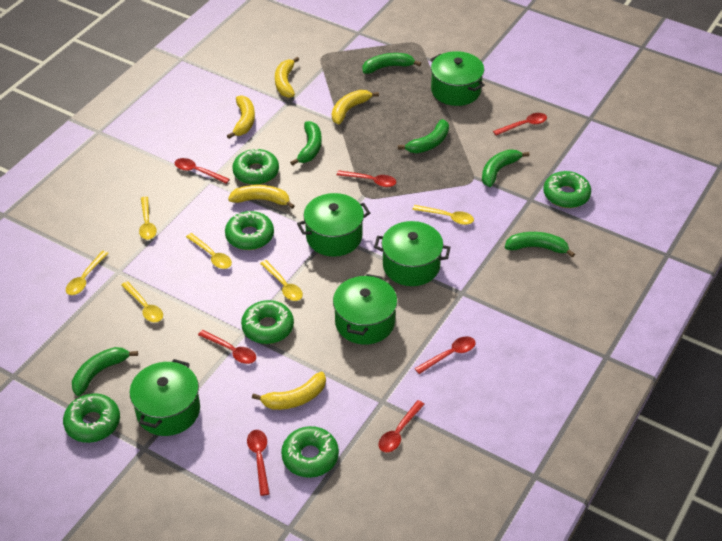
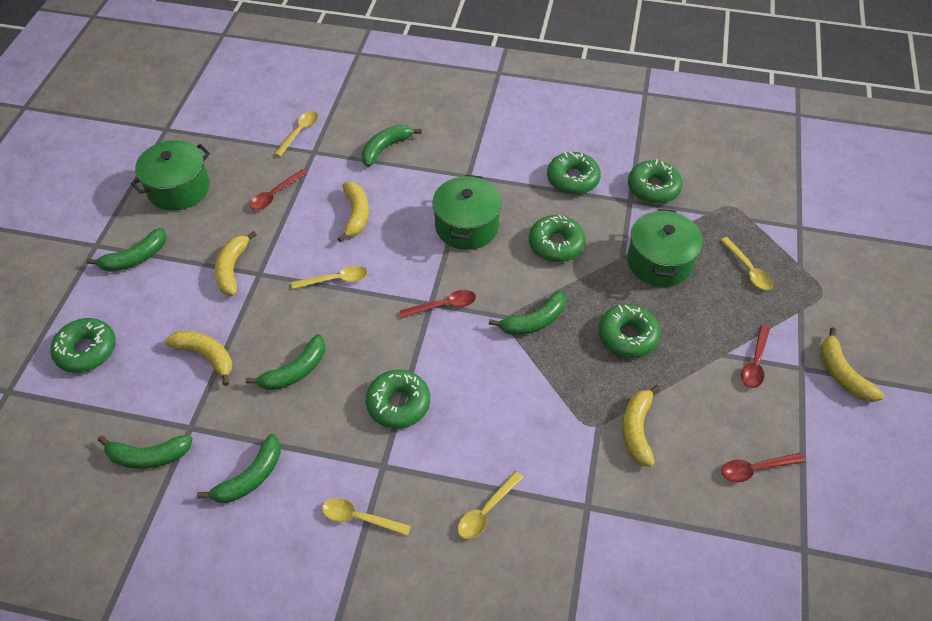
green pot: 5 -> 3
red spoon: 7 -> 4
yellow spoon: 6 -> 5

